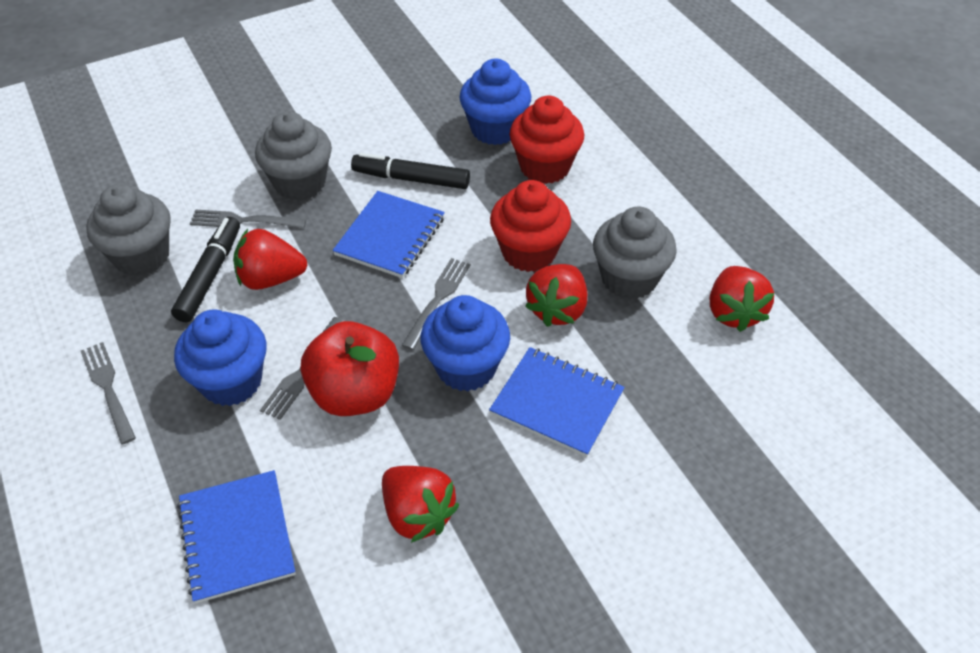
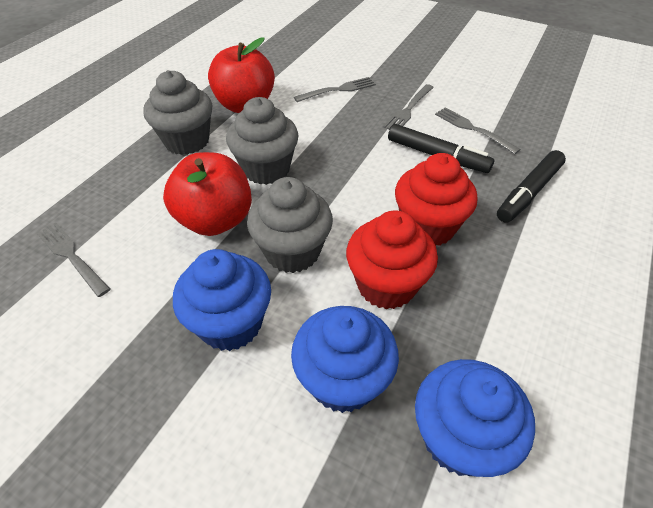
blue notebook: 3 -> 0
red apple: 1 -> 2
red strawberry: 4 -> 0

